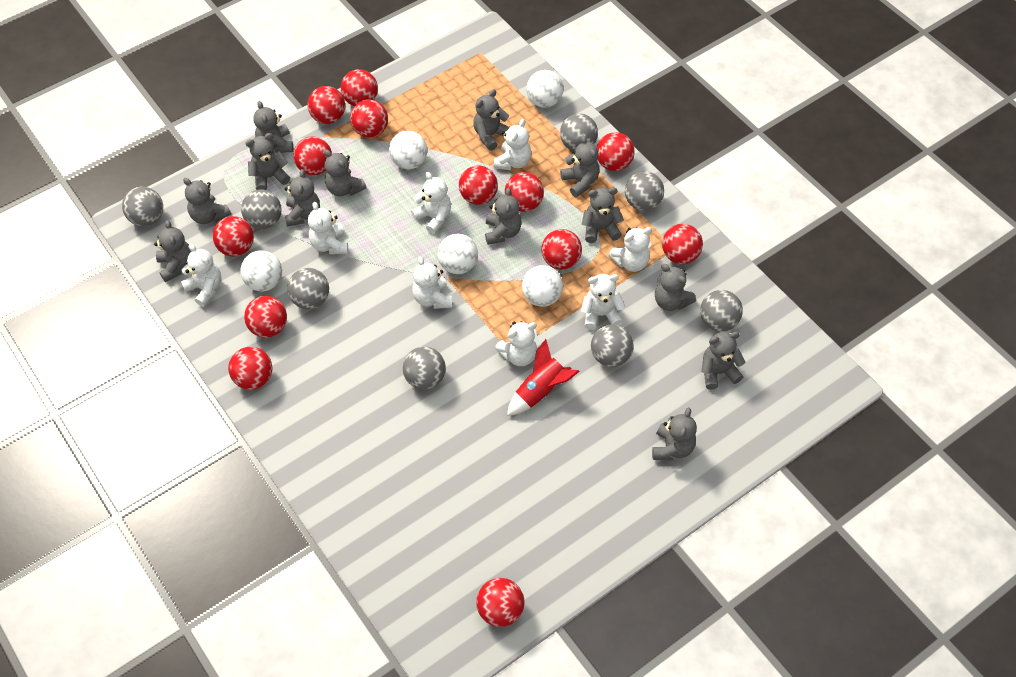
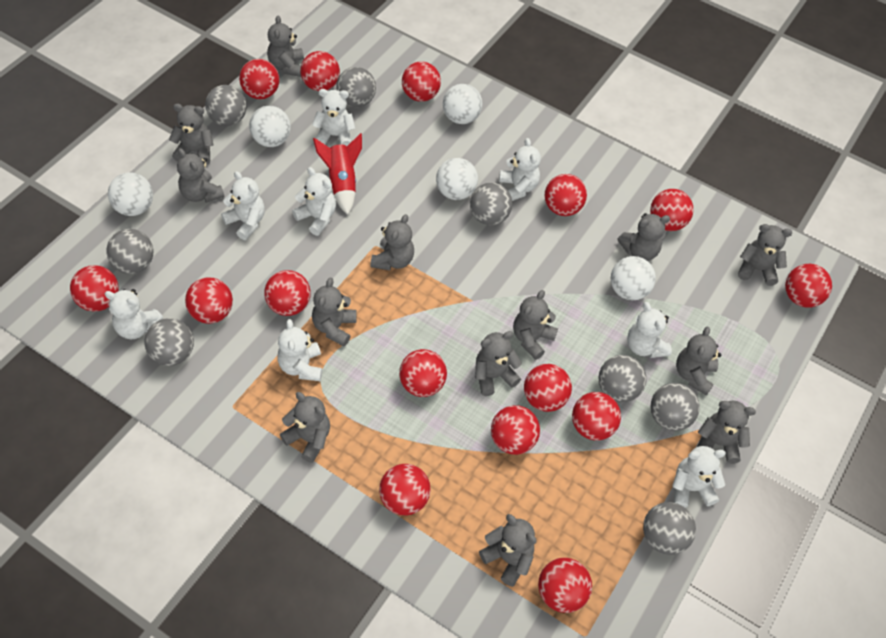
red ball: 13 -> 15

